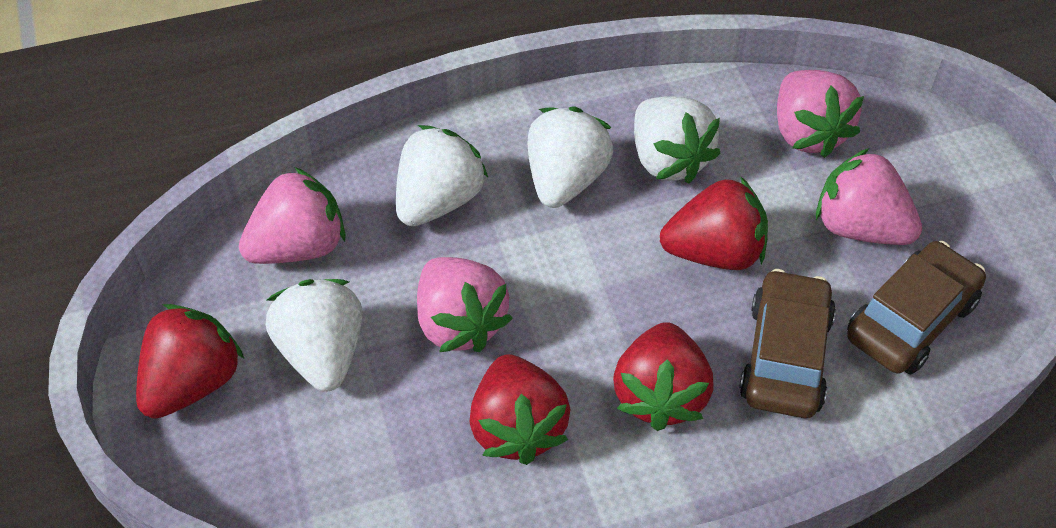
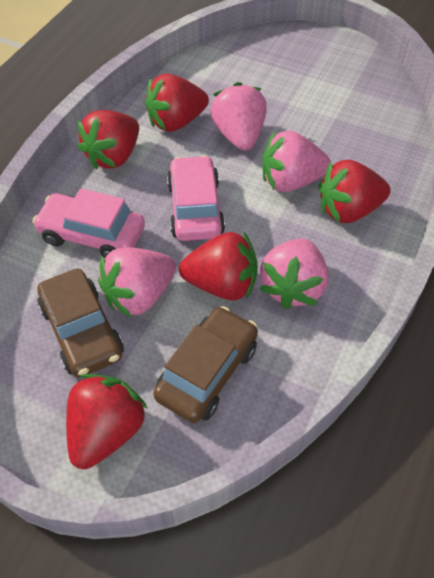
pink car: 0 -> 2
red strawberry: 4 -> 5
white strawberry: 4 -> 0

